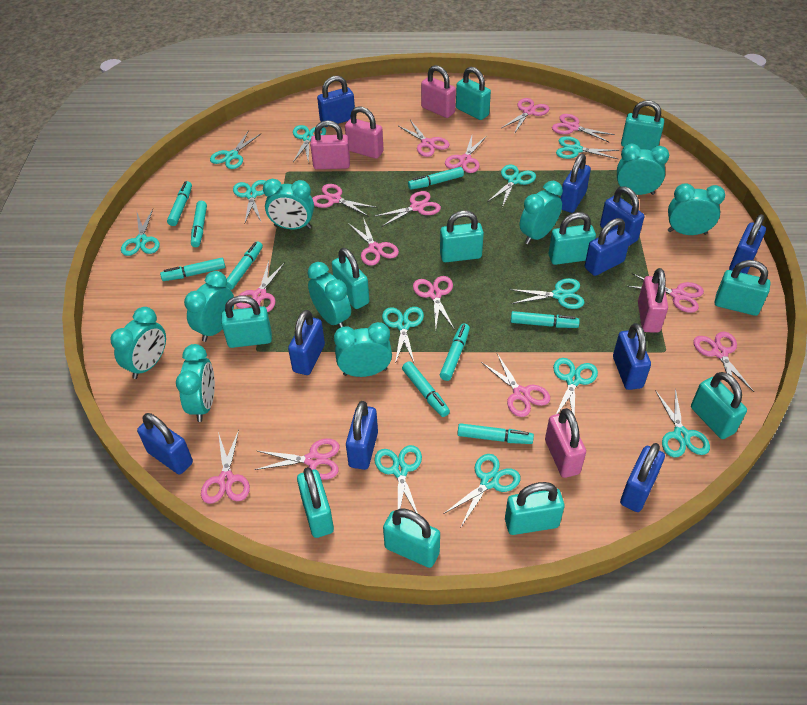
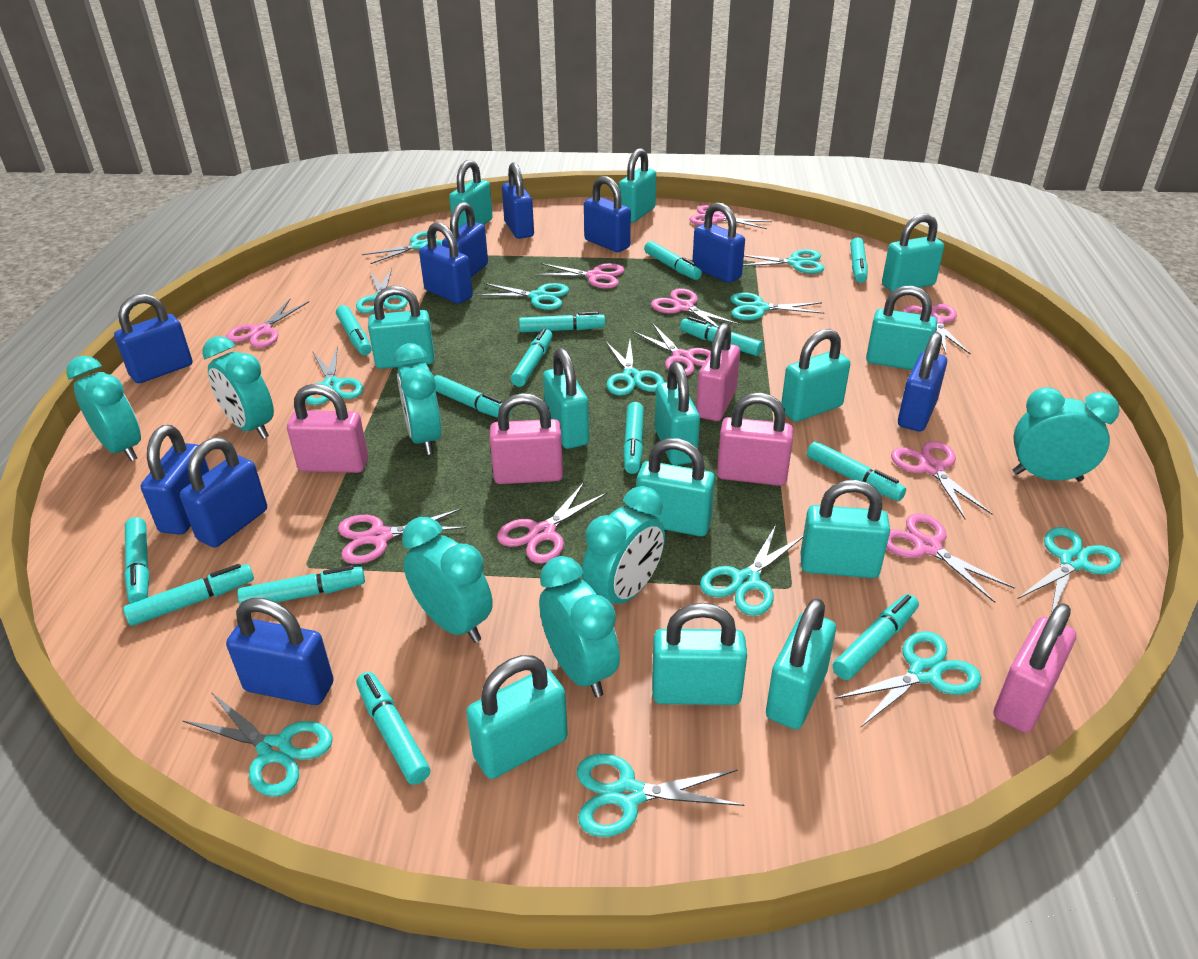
pink scissors: 14 -> 10
turquoise clock: 9 -> 7
turquoise marker: 9 -> 14
turquoise padlock: 11 -> 13

